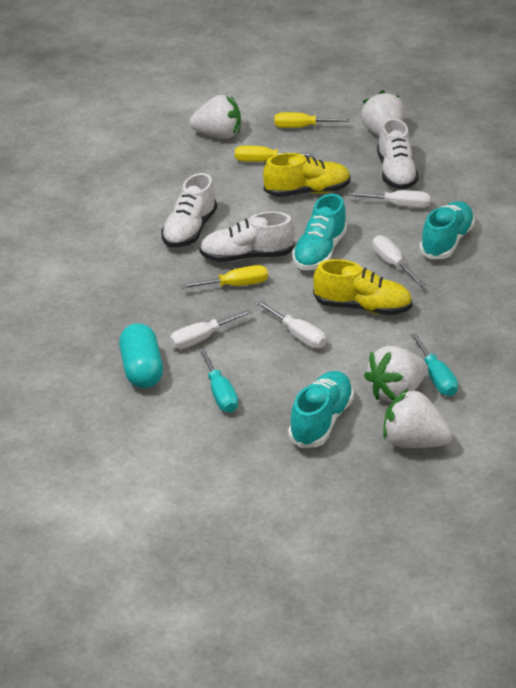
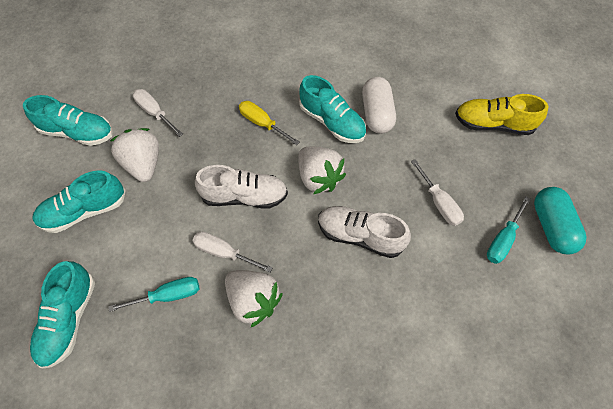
turquoise shoe: 3 -> 4
white capsule: 0 -> 1
white screwdriver: 4 -> 3
white shoe: 3 -> 2
white strawberry: 4 -> 3
yellow screwdriver: 3 -> 1
yellow shoe: 2 -> 1

